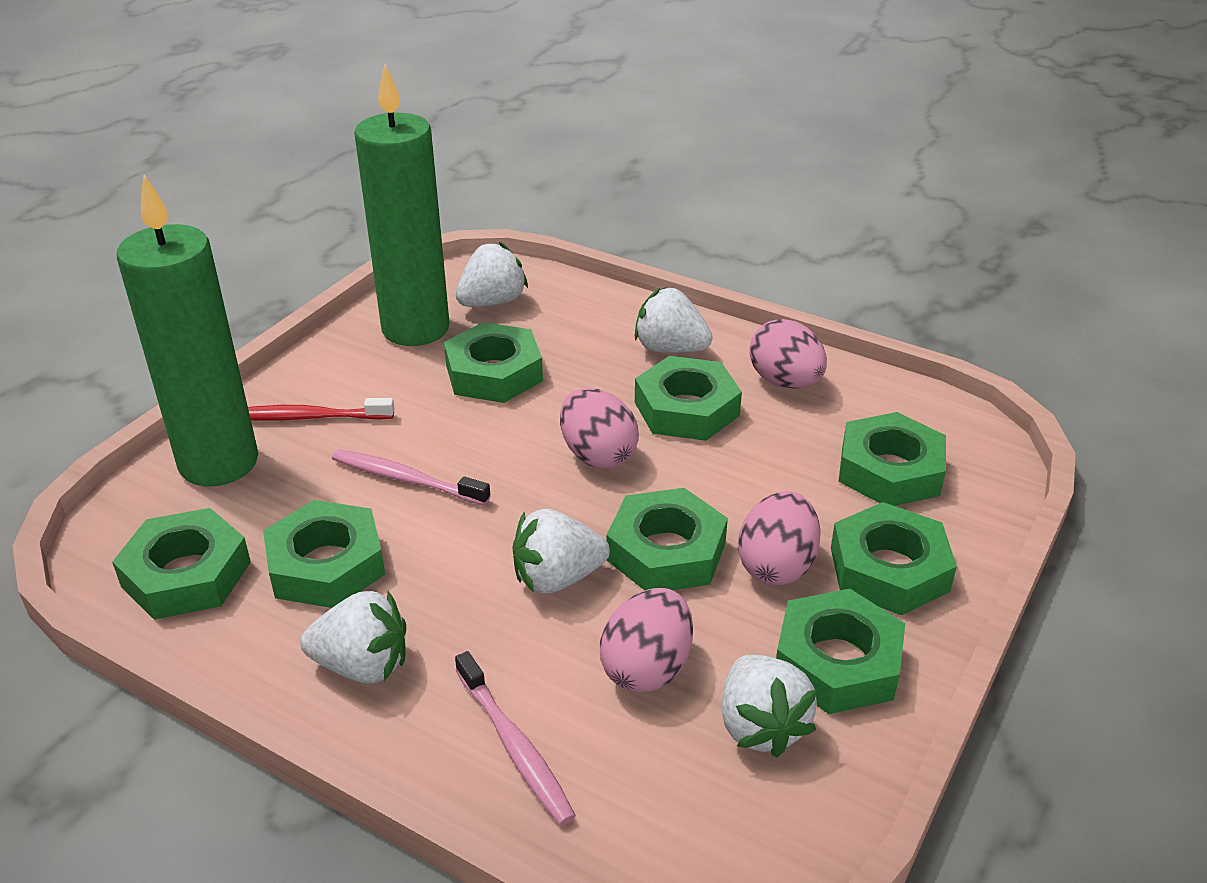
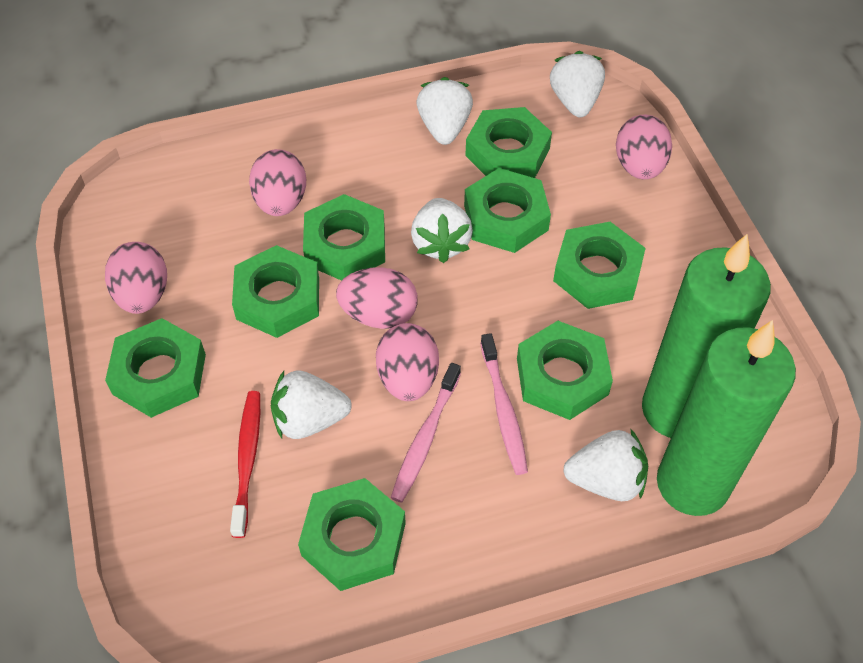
pink egg: 4 -> 5

